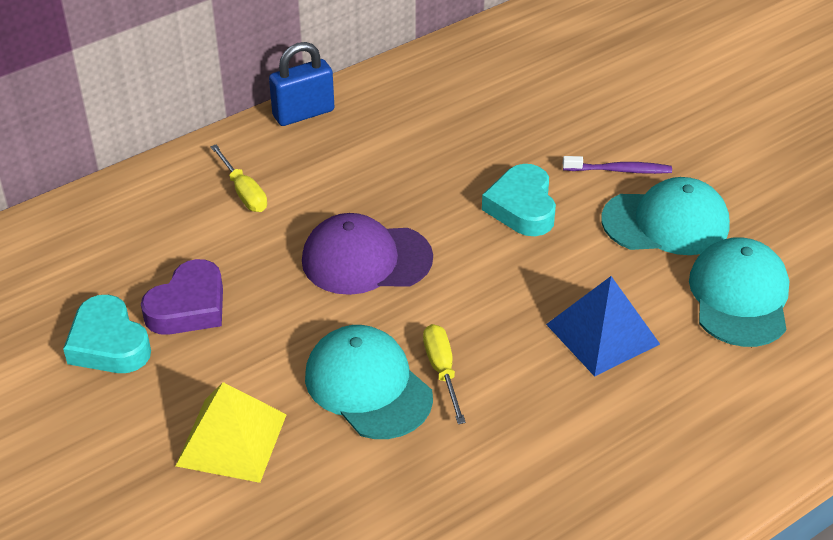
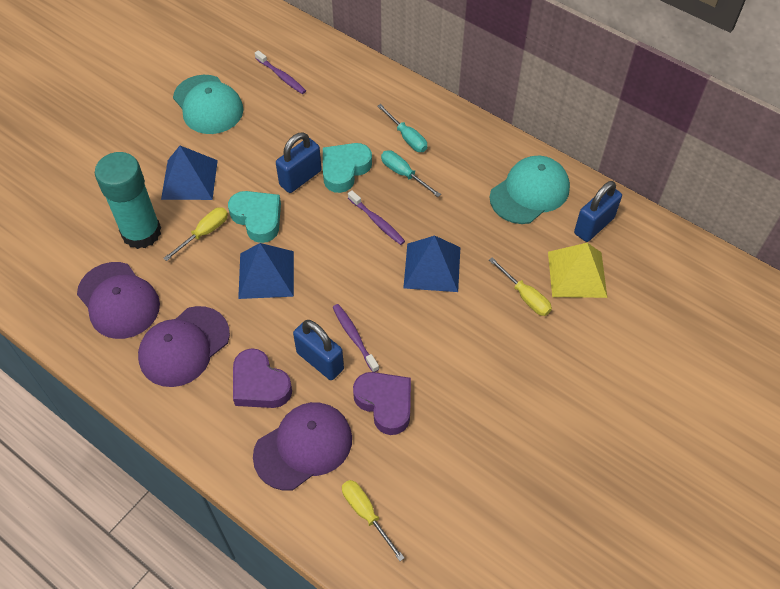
blue padlock: 1 -> 3
blue pyramid: 1 -> 3
purple cap: 1 -> 3
purple heart: 1 -> 2
purple toothbrush: 1 -> 3
turquoise cap: 3 -> 2
turquoise glue stick: 0 -> 1
turquoise screwdriver: 0 -> 2
yellow screwdriver: 2 -> 3

